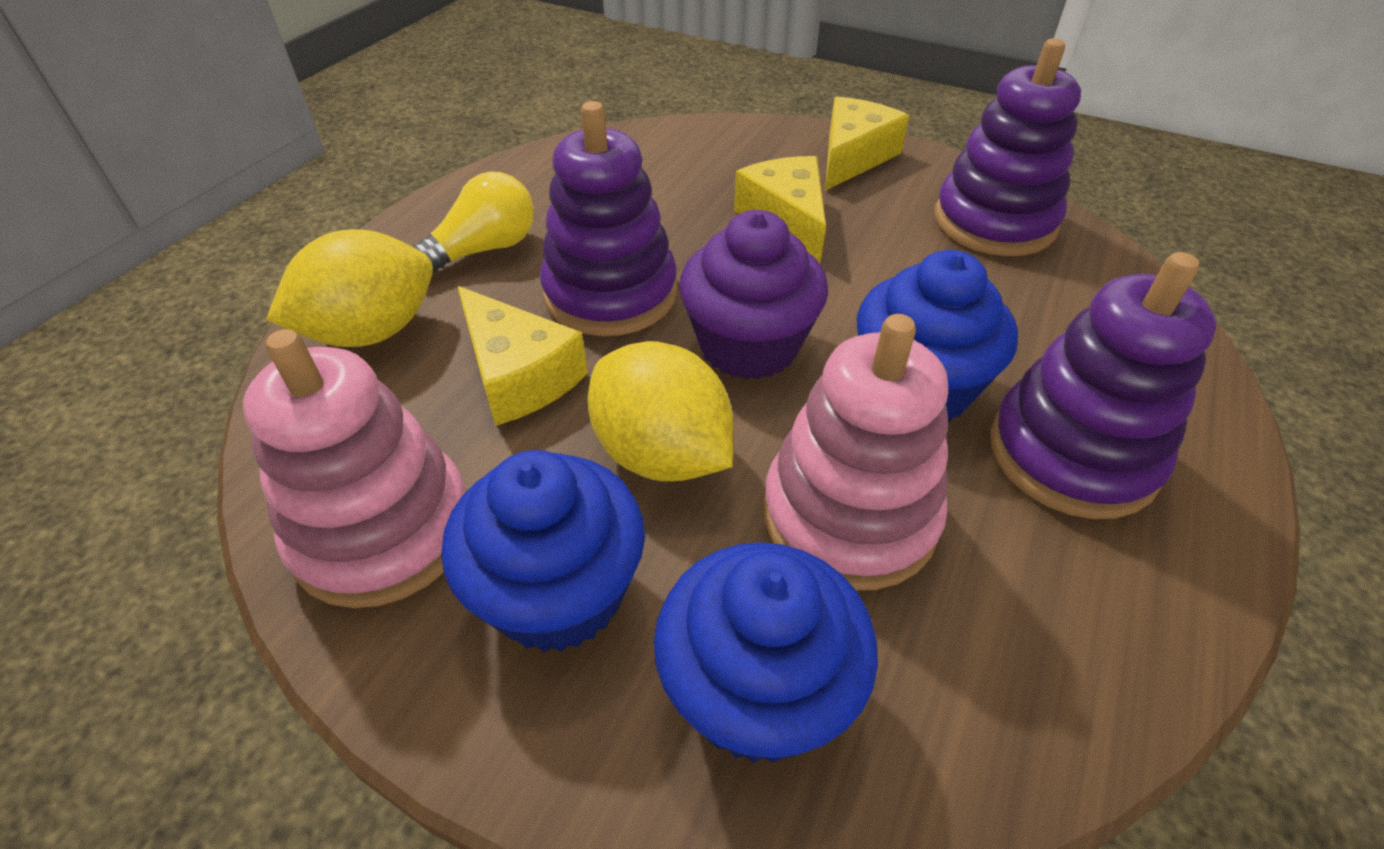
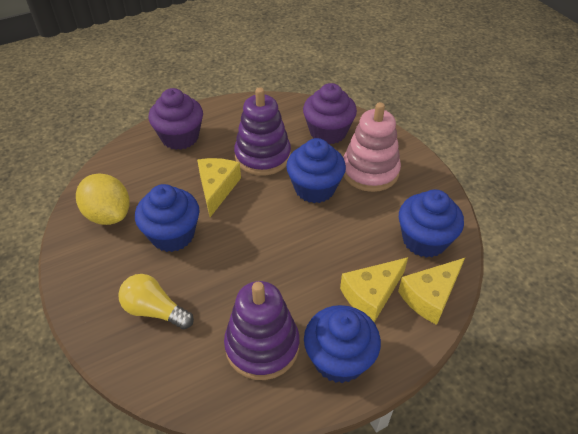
blue cupcake: 3 -> 4
pink stacking toy: 2 -> 1
purple cupcake: 1 -> 2
purple stacking toy: 3 -> 2
yellow lemon: 2 -> 1

